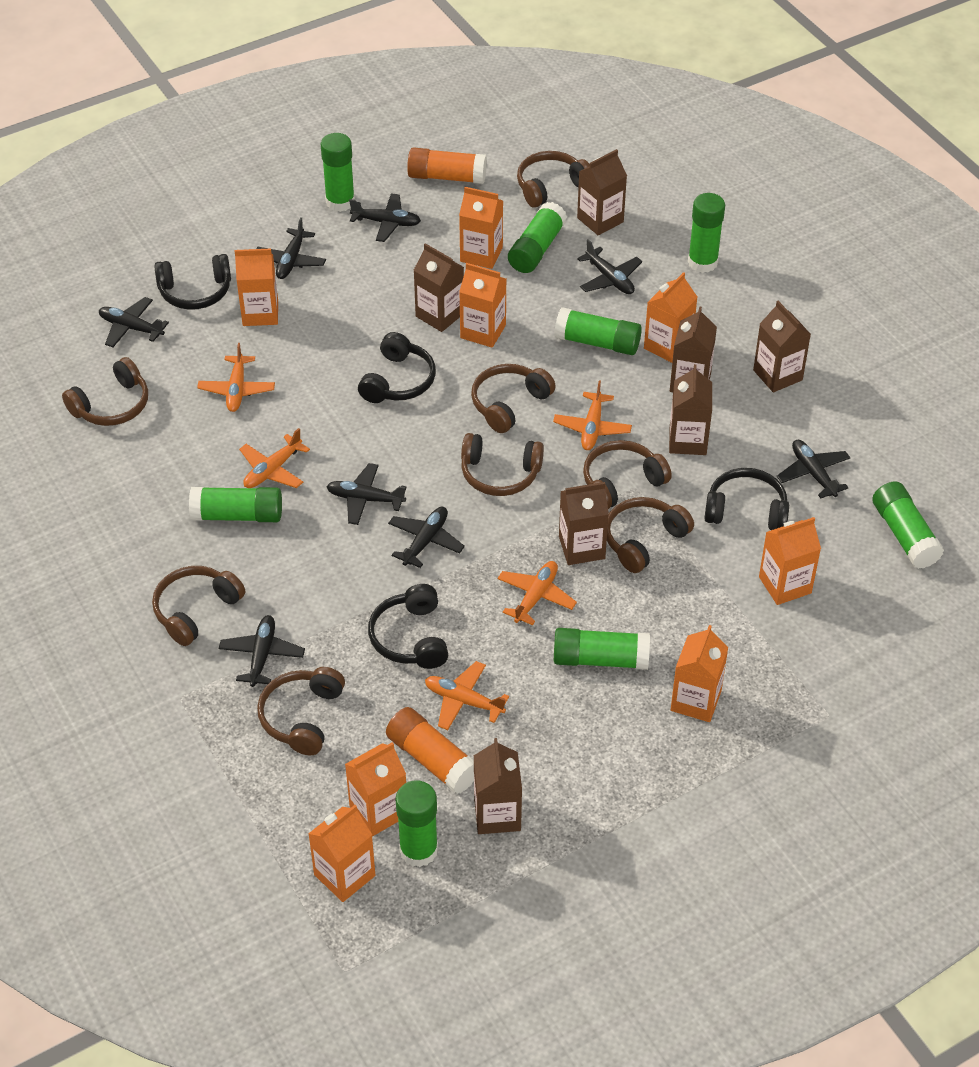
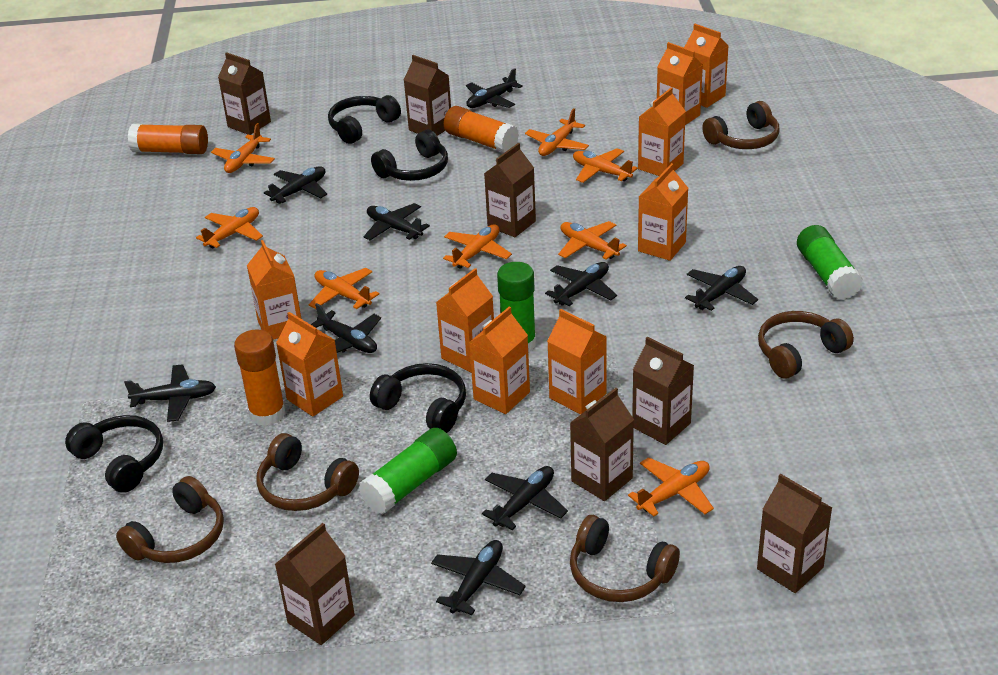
black plane: 8 -> 9
brown headphones: 8 -> 5
green glue stick: 8 -> 3
orange carton: 8 -> 9
orange glue stick: 2 -> 3
orange plane: 5 -> 8

